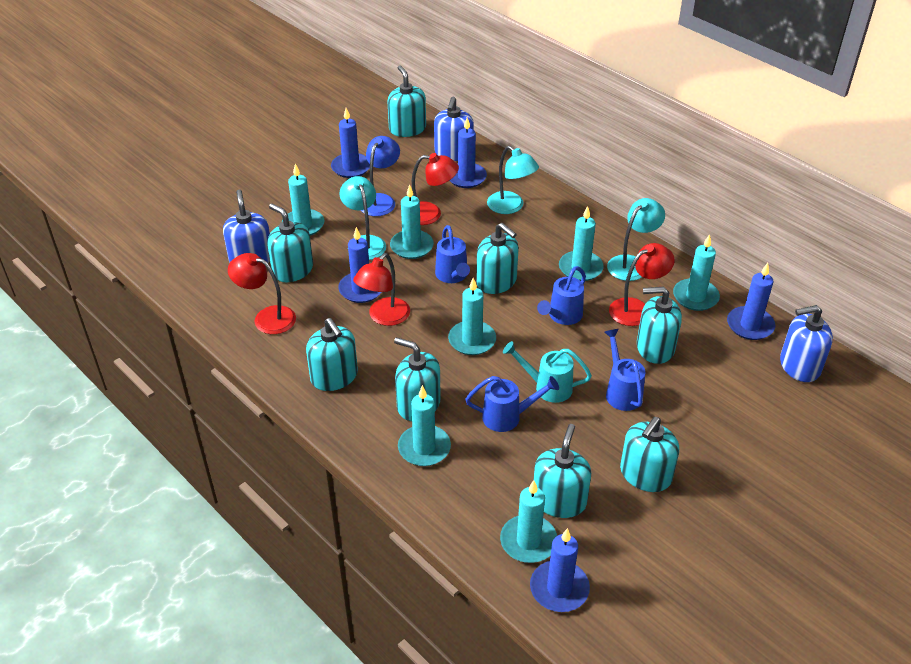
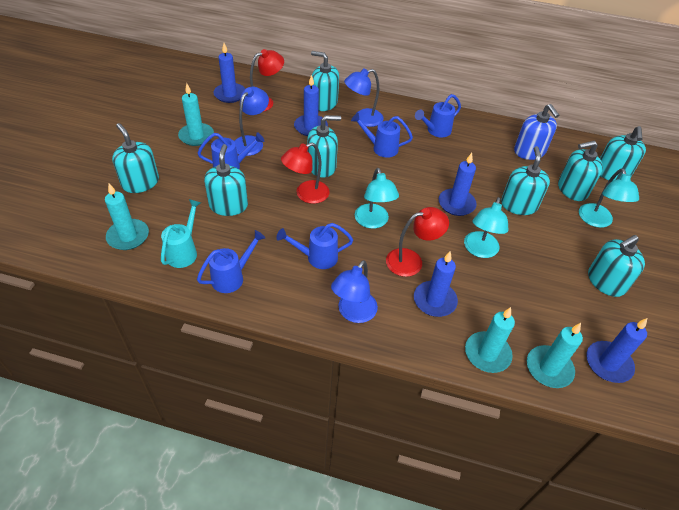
blue lamp: 1 -> 3
blue soap dispenser: 3 -> 1
blue watering can: 4 -> 5
red lamp: 4 -> 3
turquoise candle: 7 -> 4

